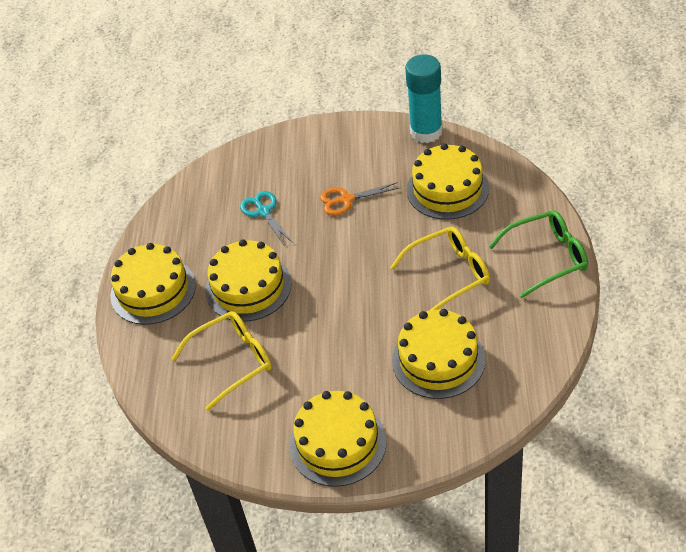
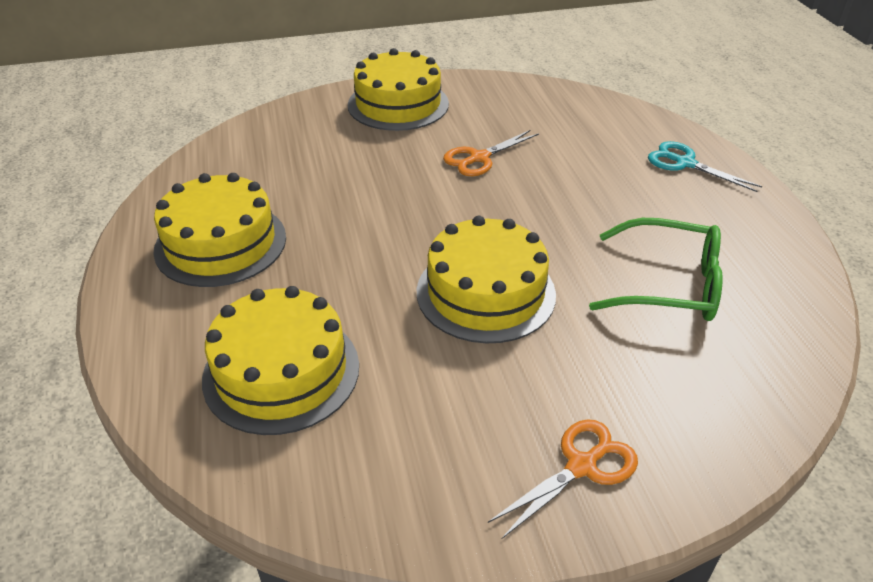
orange scissors: 1 -> 2
turquoise glue stick: 1 -> 0
yellow cake: 5 -> 4
yellow glasses: 2 -> 0

